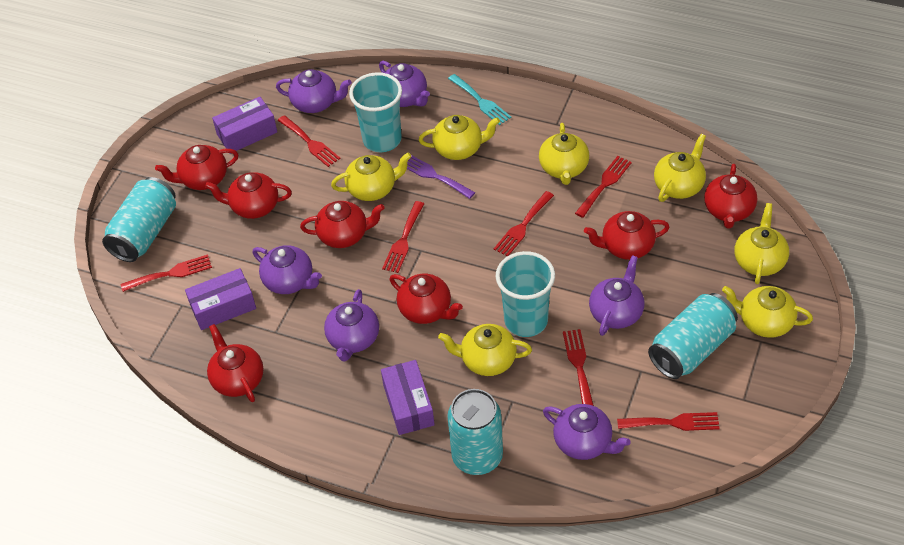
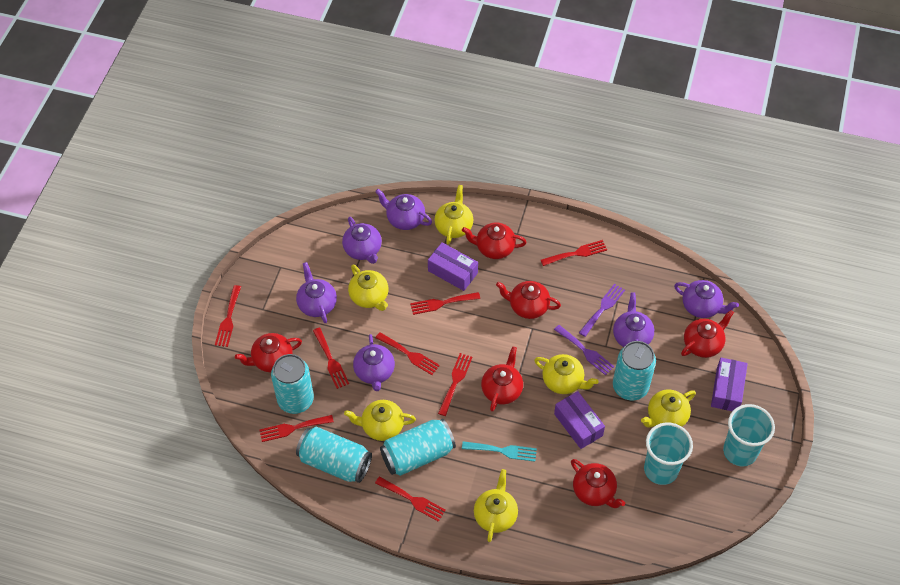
purple fork: 1 -> 2
red fork: 7 -> 8
red teapot: 7 -> 6
turquoise can: 3 -> 4
yellow teapot: 7 -> 6

